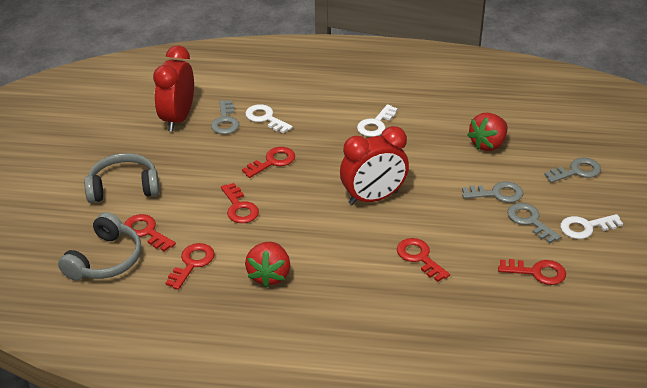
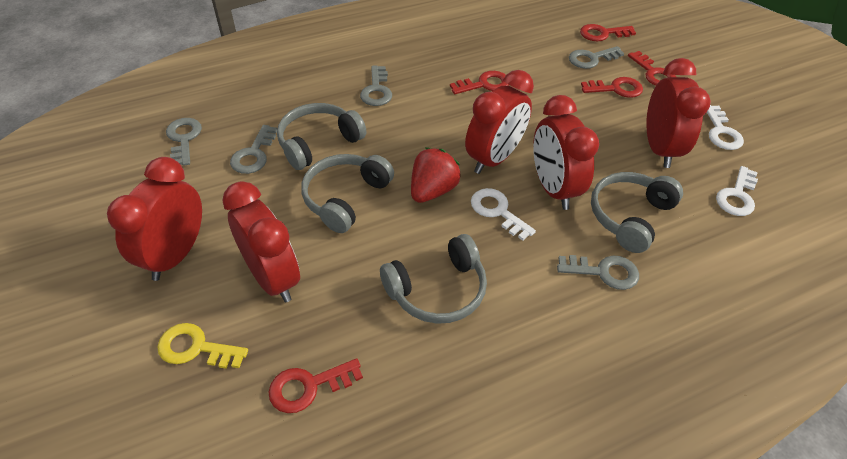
grey headphones: 2 -> 4
grey key: 4 -> 5
red clock: 2 -> 5
red key: 6 -> 5
red strawberry: 2 -> 1
yellow key: 0 -> 1

